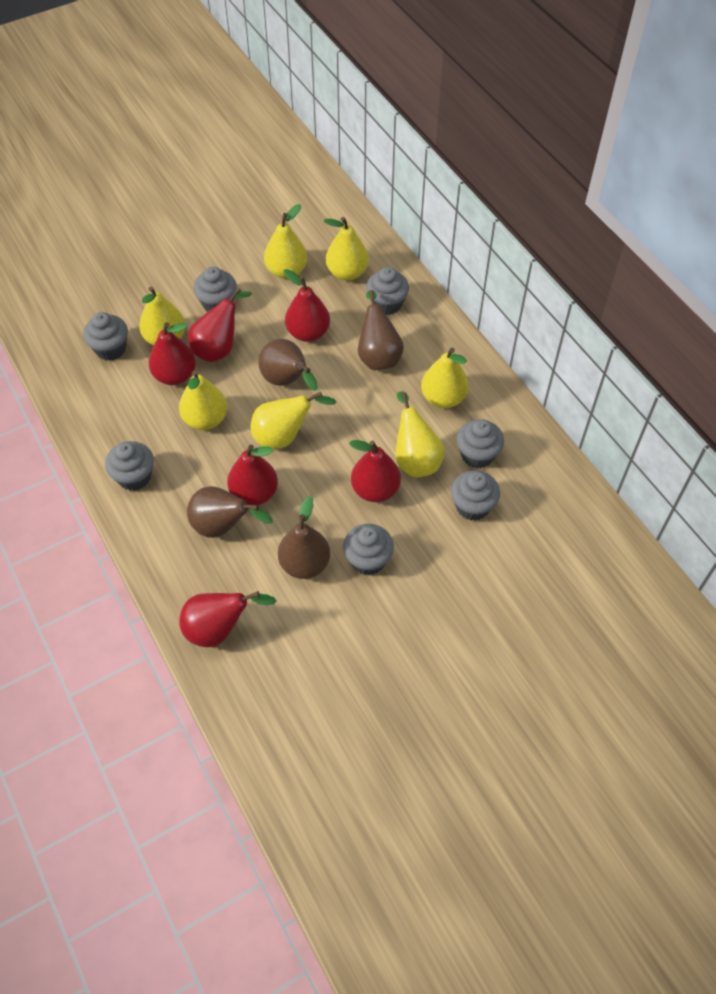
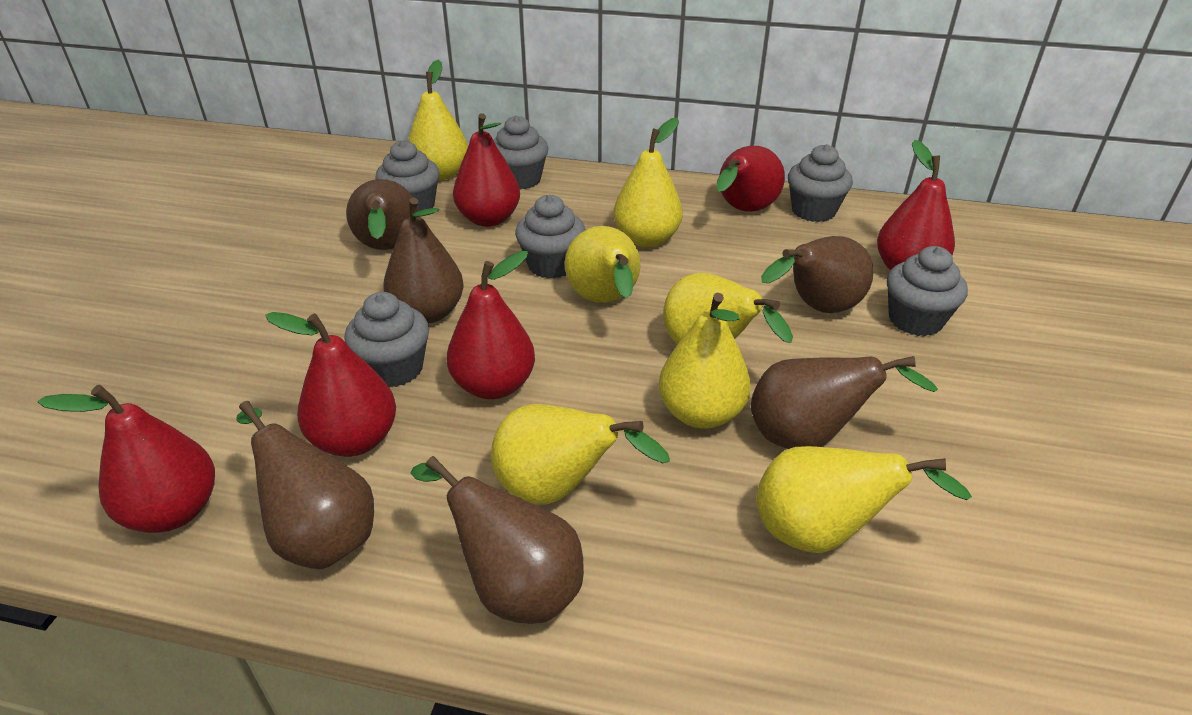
brown pear: 4 -> 6
grey cupcake: 7 -> 6

